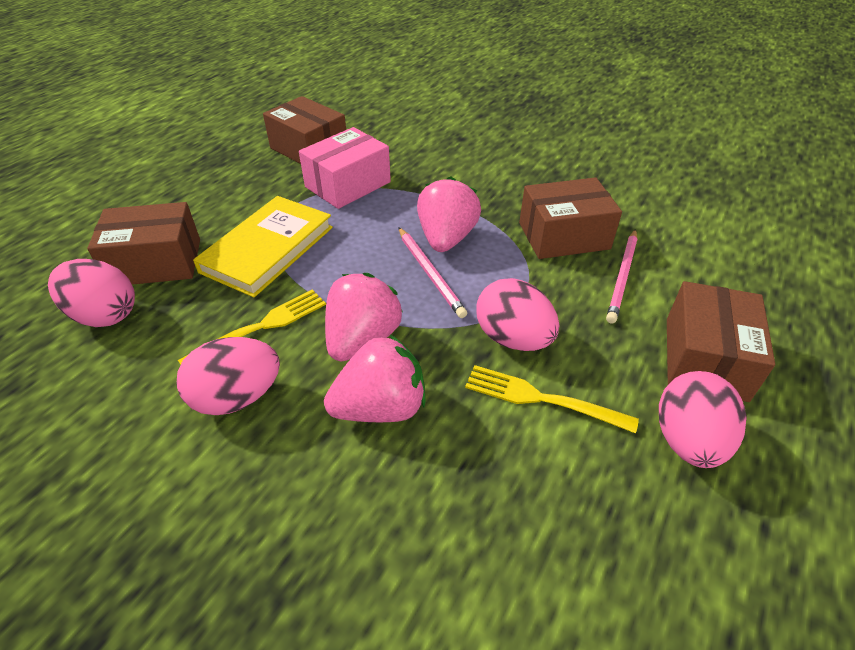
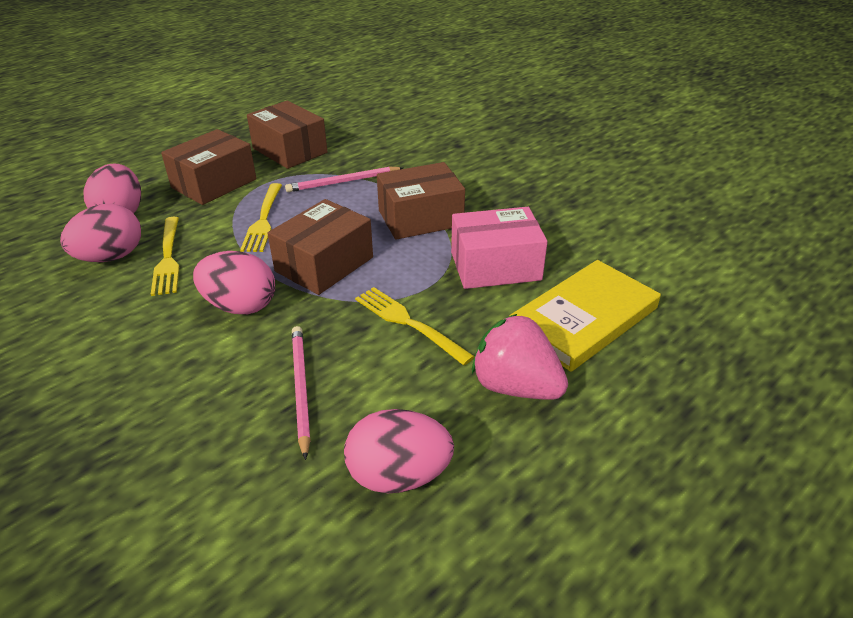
pink strawberry: 3 -> 1
yellow fork: 2 -> 3

